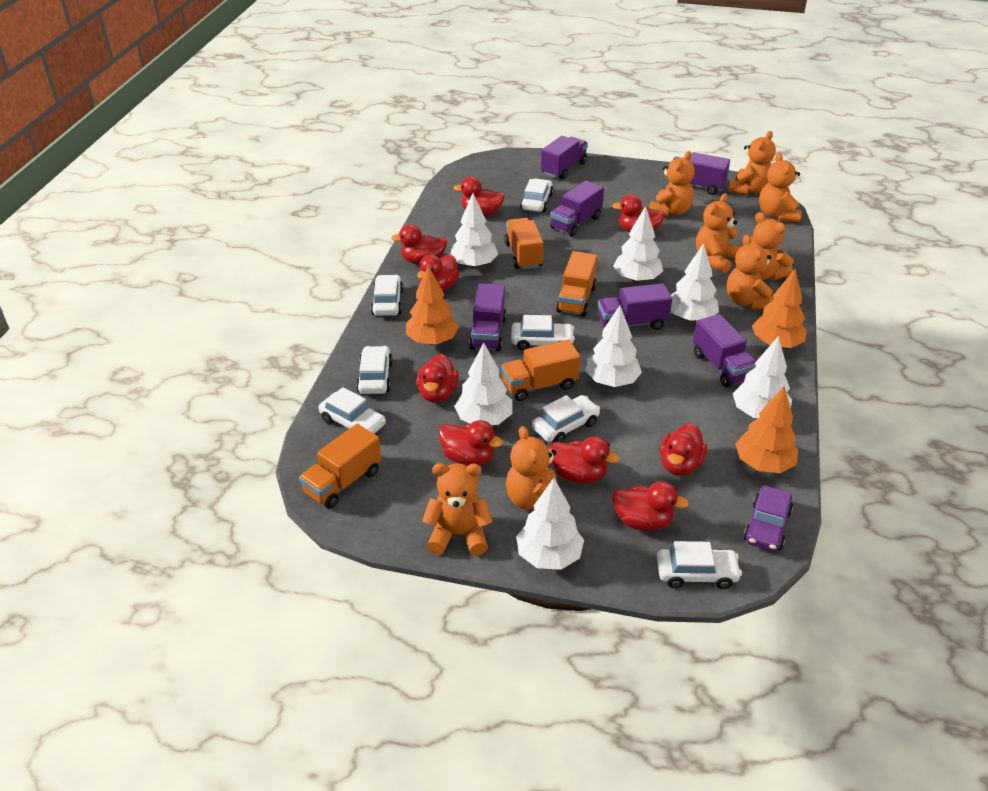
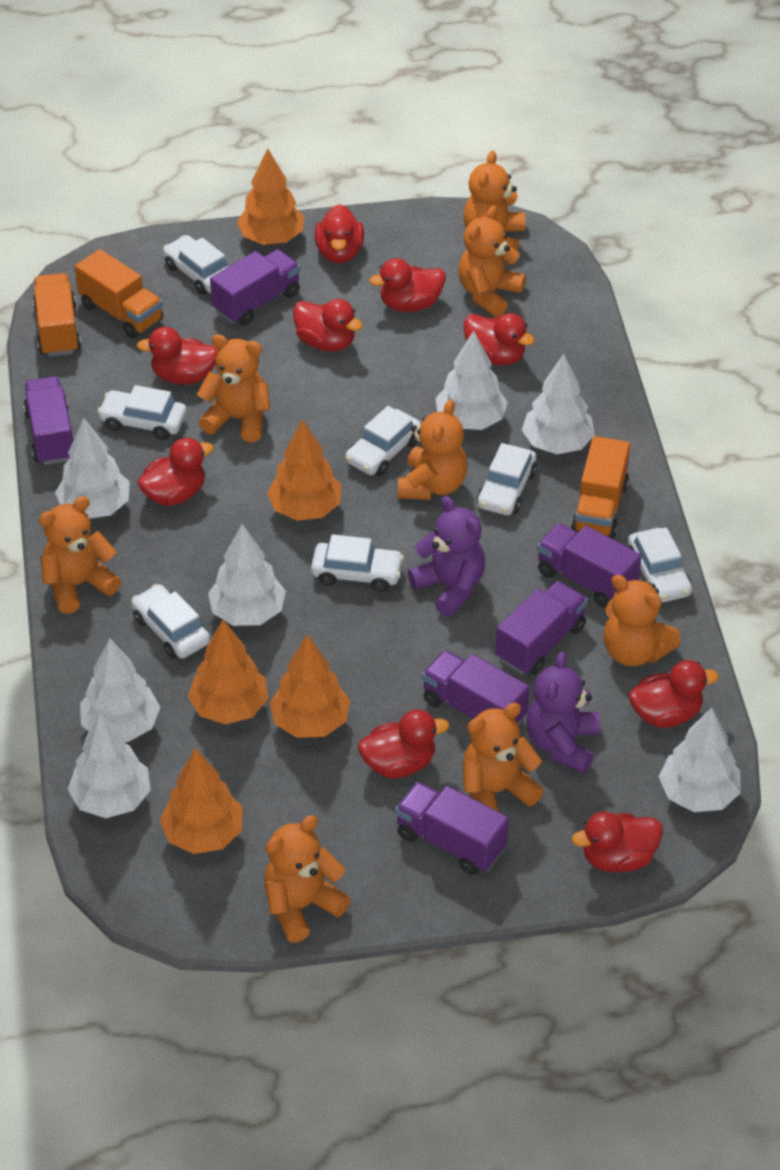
orange tree: 3 -> 5
orange truck: 4 -> 3
purple car: 1 -> 0
purple teddy bear: 0 -> 2

